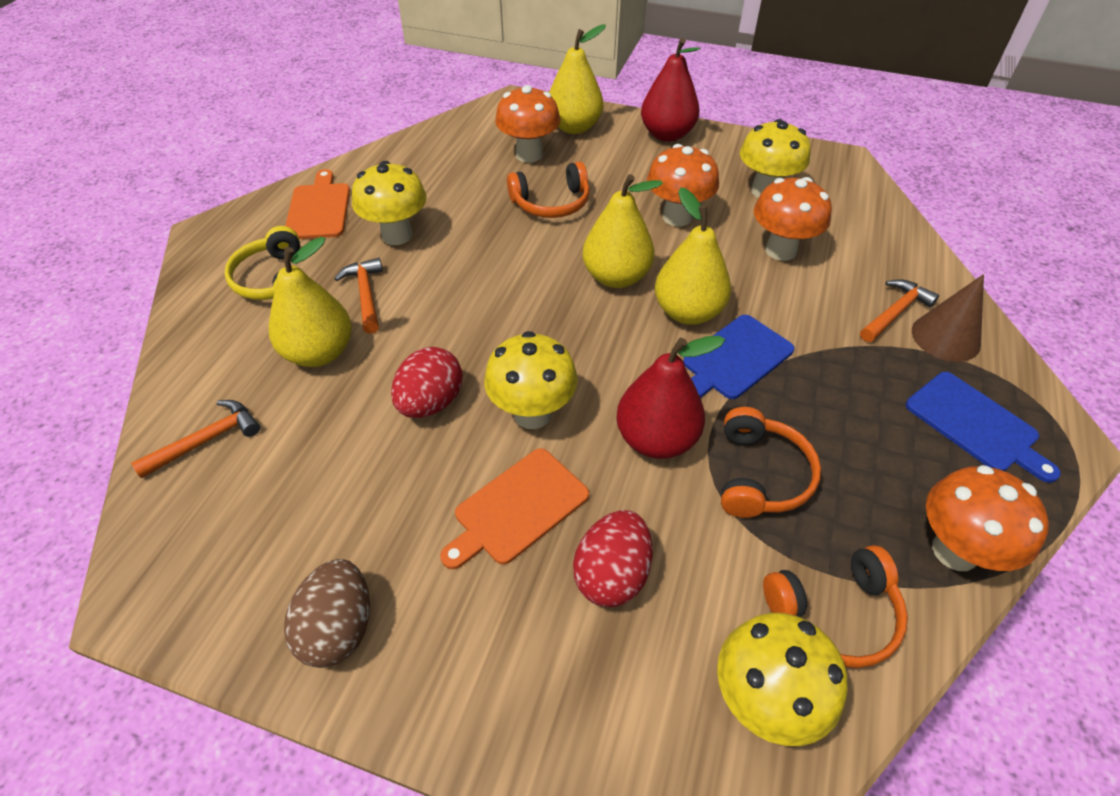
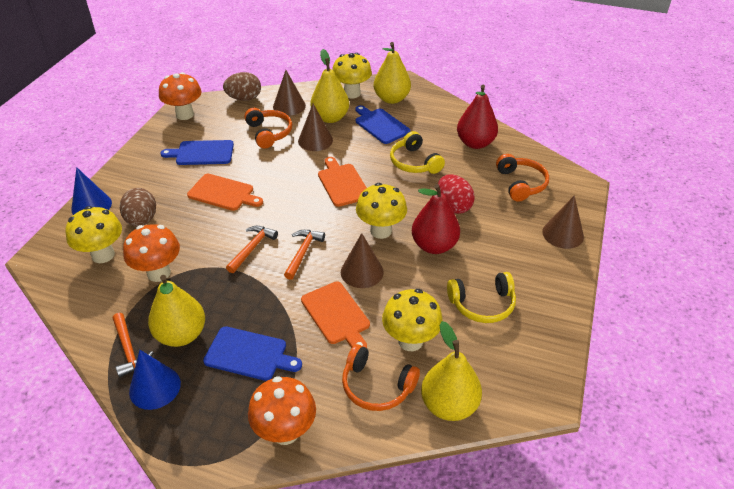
blue cone: 0 -> 2
blue cutting board: 2 -> 3
brown cone: 1 -> 4
brown egg: 1 -> 2
orange cutting board: 2 -> 3
orange mushroom: 4 -> 3
red egg: 2 -> 1
yellow headphones: 1 -> 2

